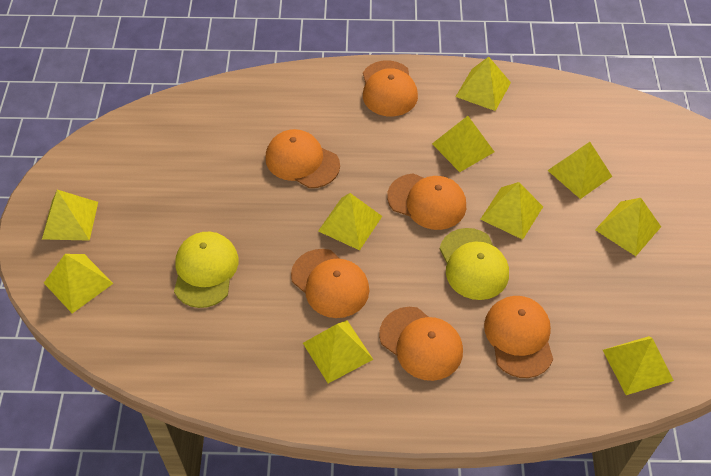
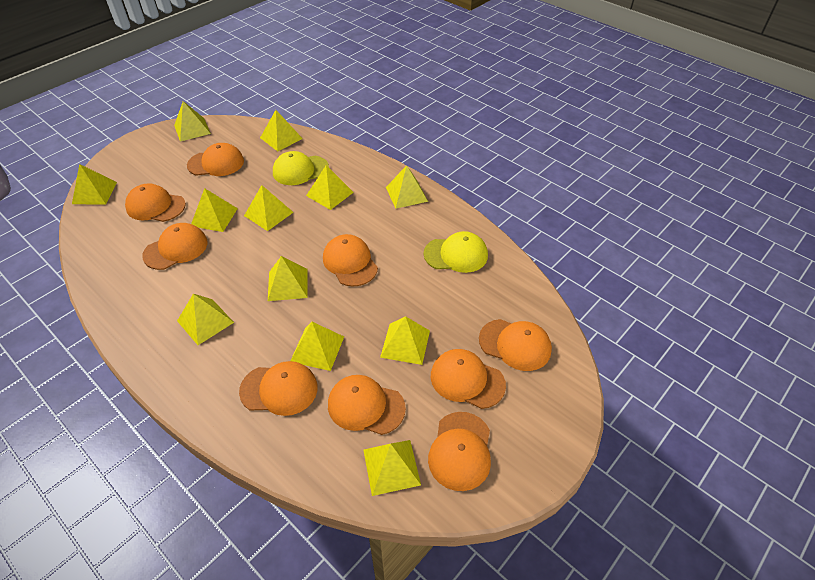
orange cap: 6 -> 9
yellow pyramid: 10 -> 12

